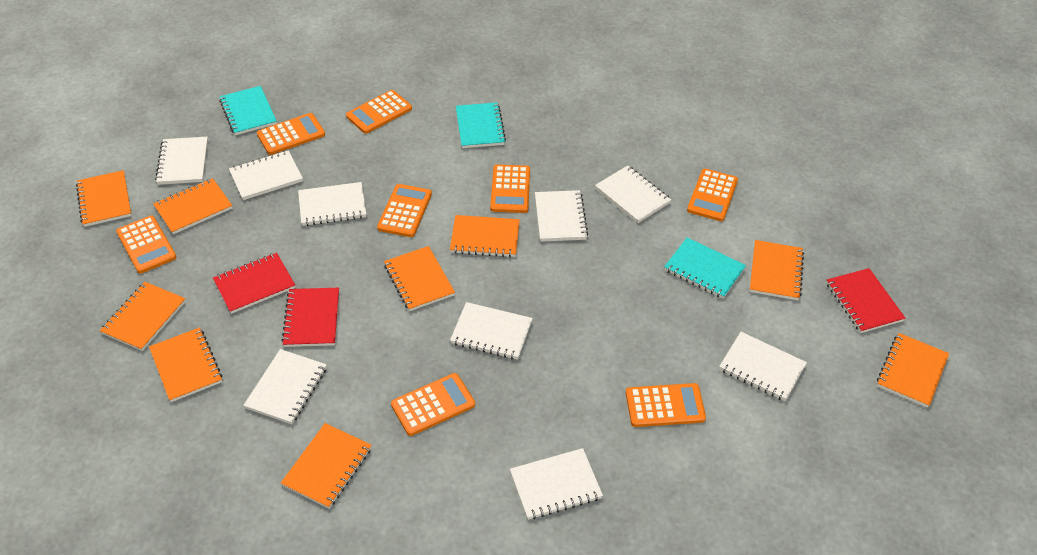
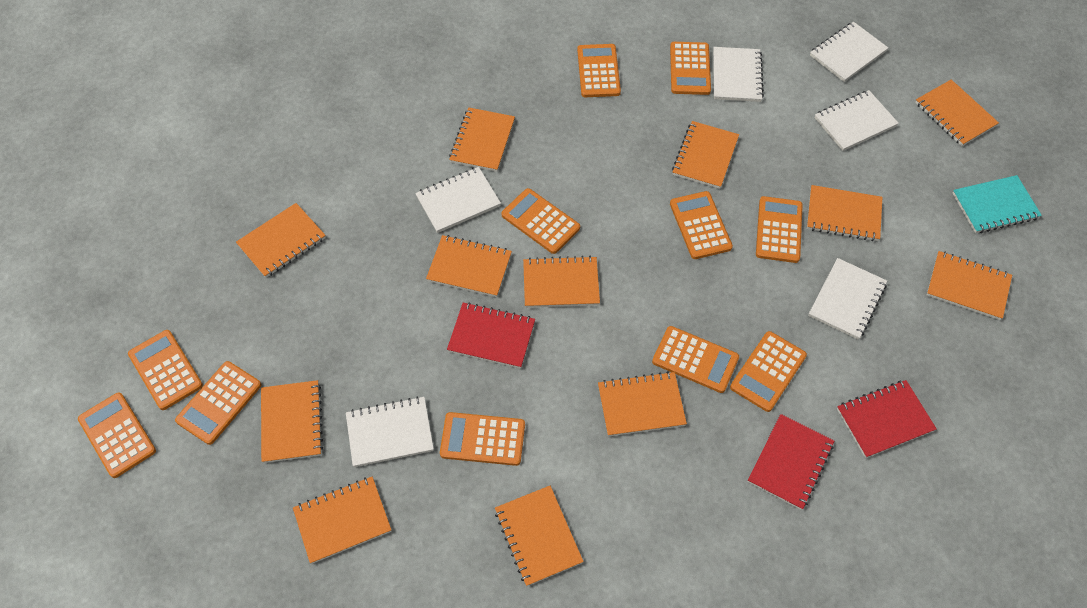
orange calculator: 8 -> 11
orange notebook: 9 -> 12
turquoise notebook: 3 -> 1
white notebook: 9 -> 6

